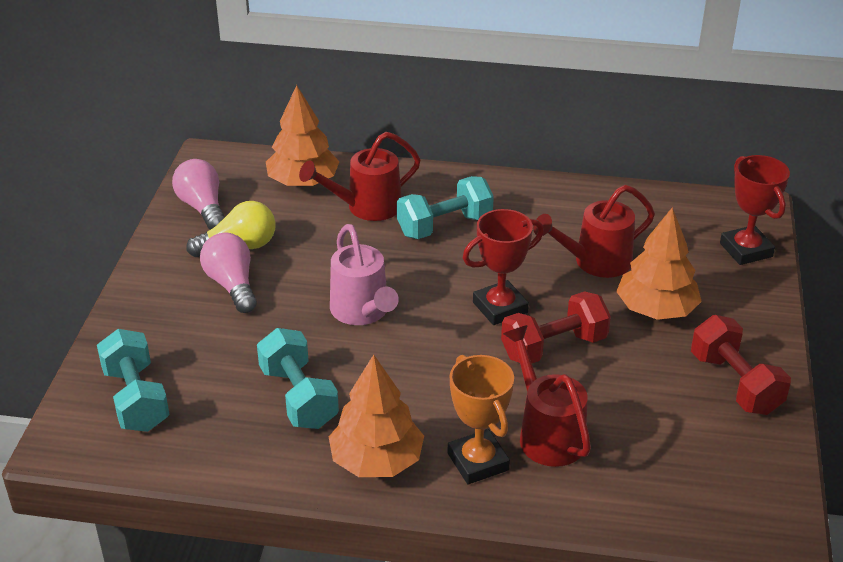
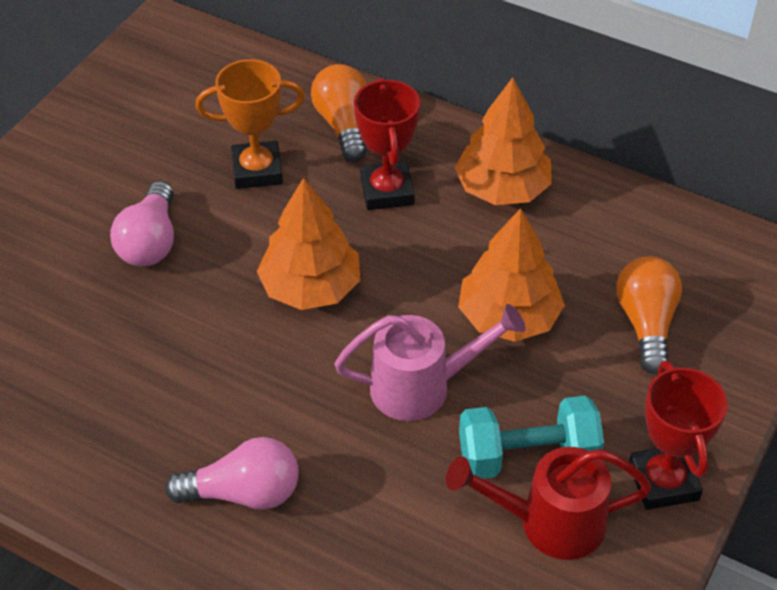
orange light bulb: 0 -> 2
red dumbbell: 2 -> 0
red watering can: 3 -> 1
turquoise dumbbell: 3 -> 1
yellow light bulb: 1 -> 0

